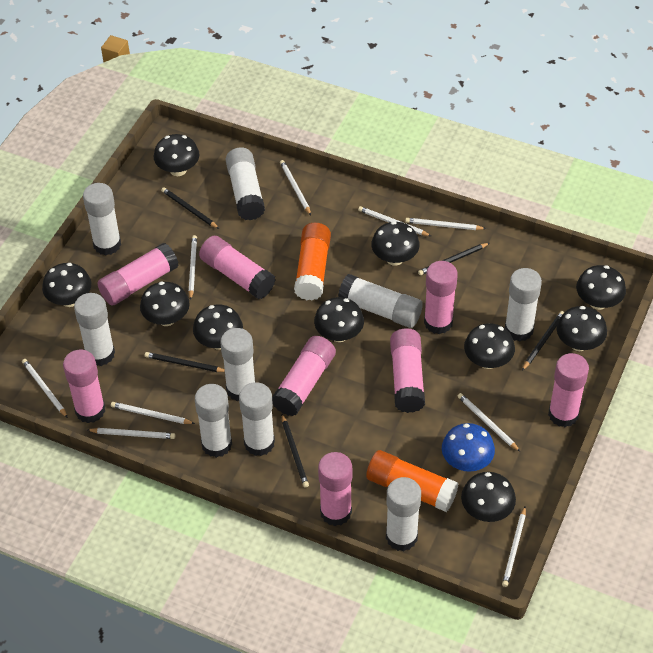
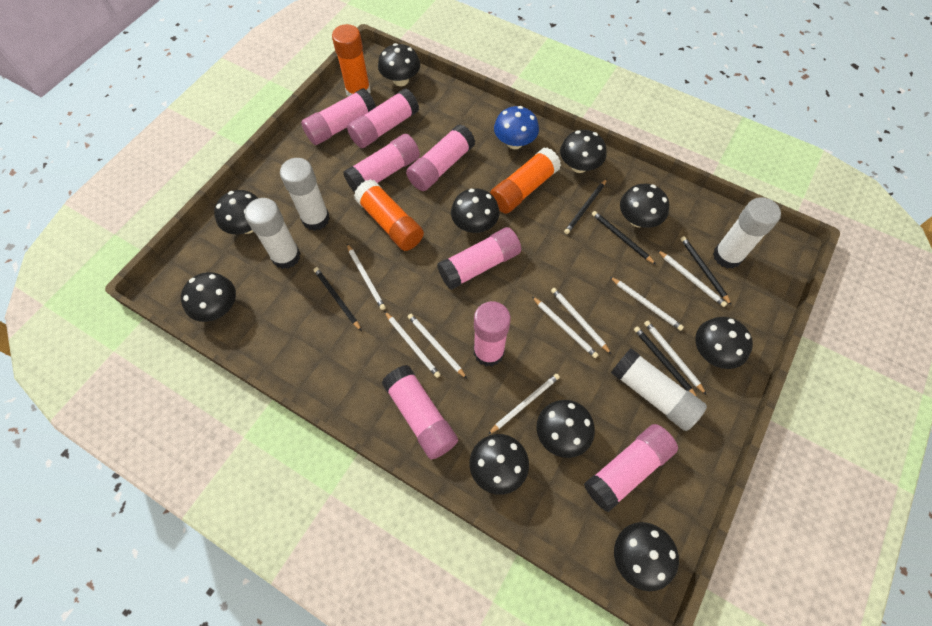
orange glue stick: 2 -> 3
white glue stick: 9 -> 4

